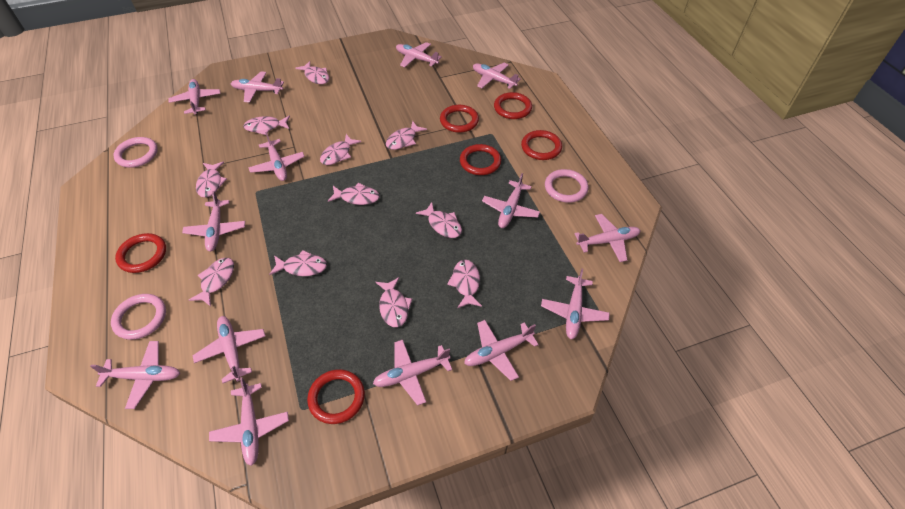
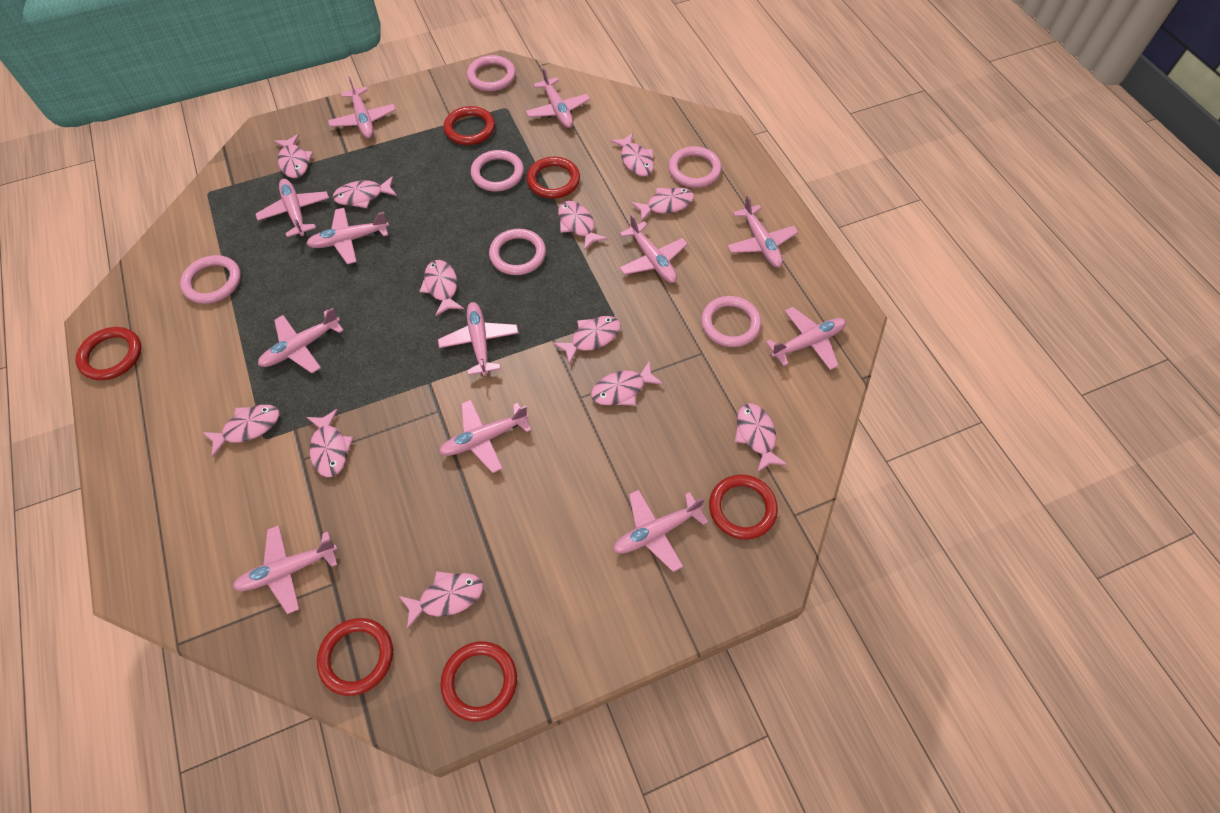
pink fish: 11 -> 12
pink plane: 14 -> 12
pink ring: 3 -> 6

